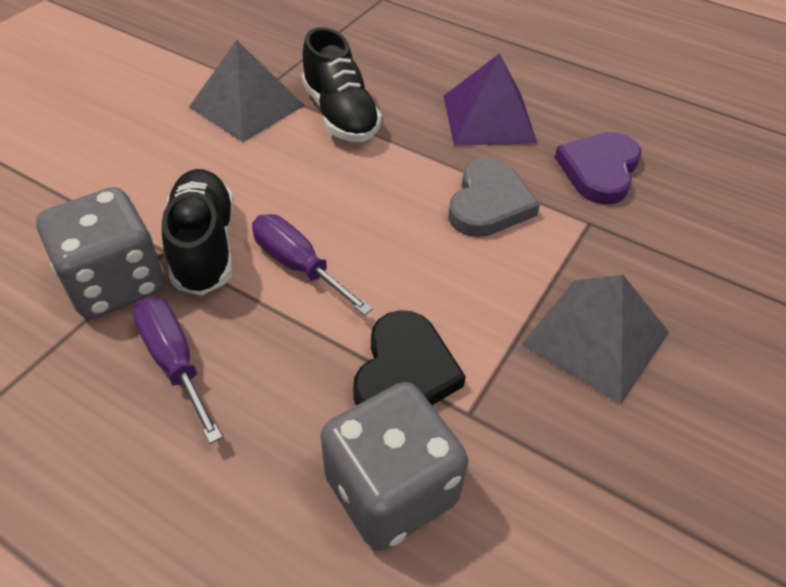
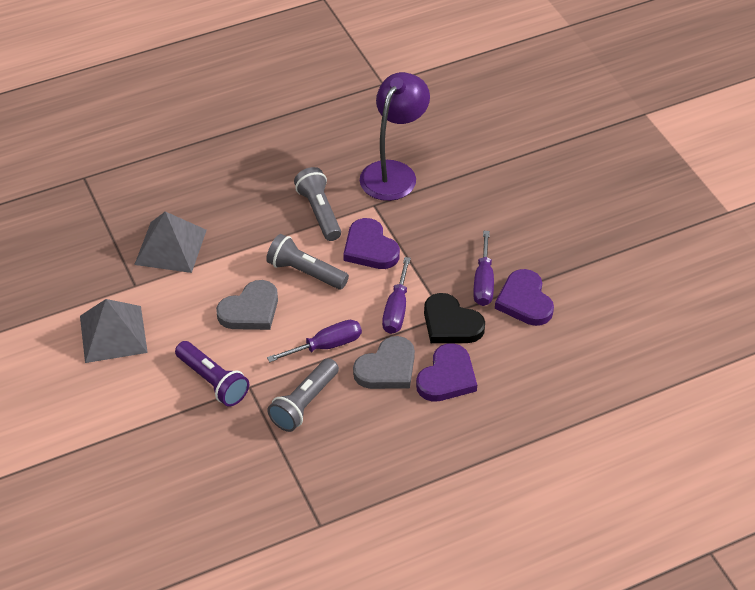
black shoe: 2 -> 0
grey dice: 2 -> 0
grey flashlight: 0 -> 3
grey heart: 1 -> 2
purple flashlight: 0 -> 1
purple heart: 1 -> 3
purple lamp: 0 -> 1
purple pyramid: 1 -> 0
purple screwdriver: 2 -> 3

